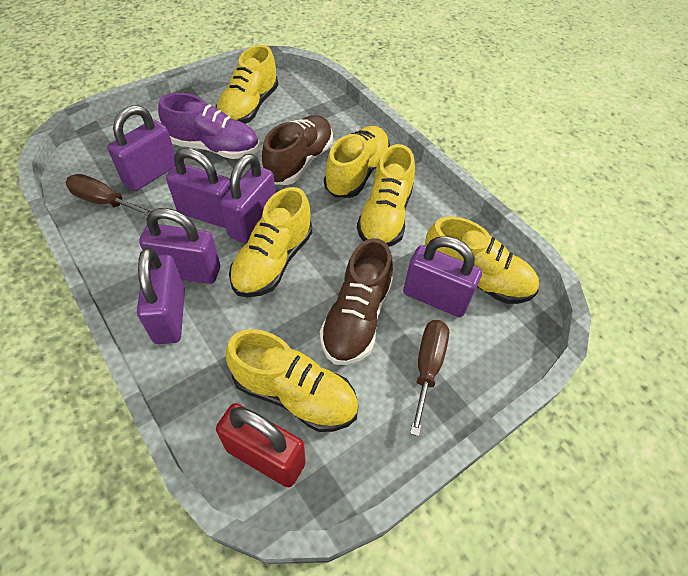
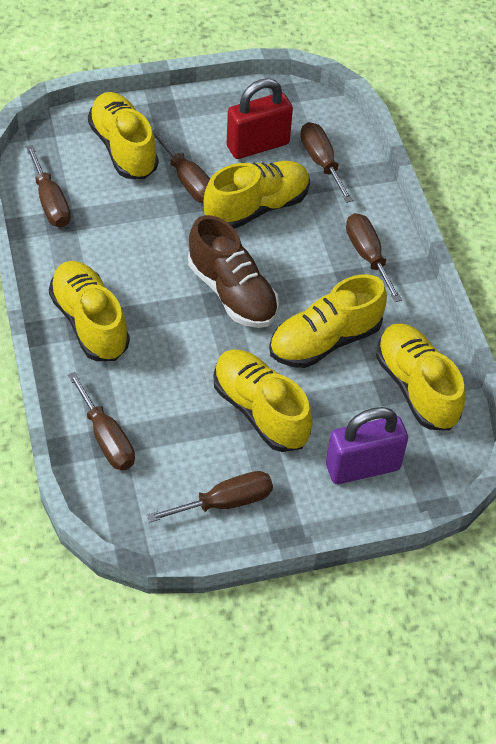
brown screwdriver: 2 -> 6
brown shoe: 2 -> 1
purple padlock: 6 -> 1
purple shoe: 1 -> 0

